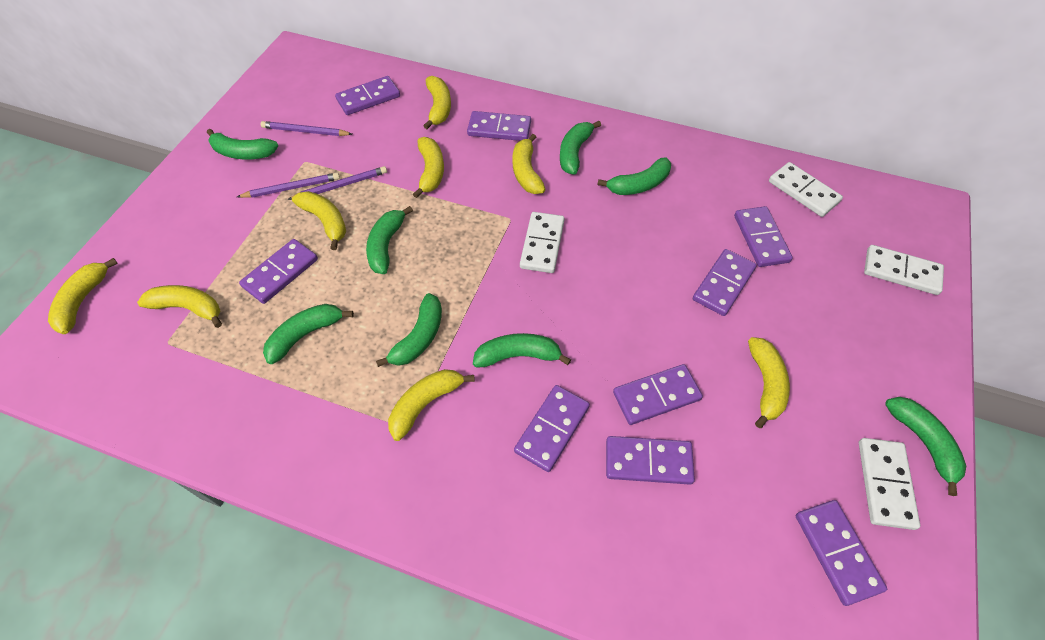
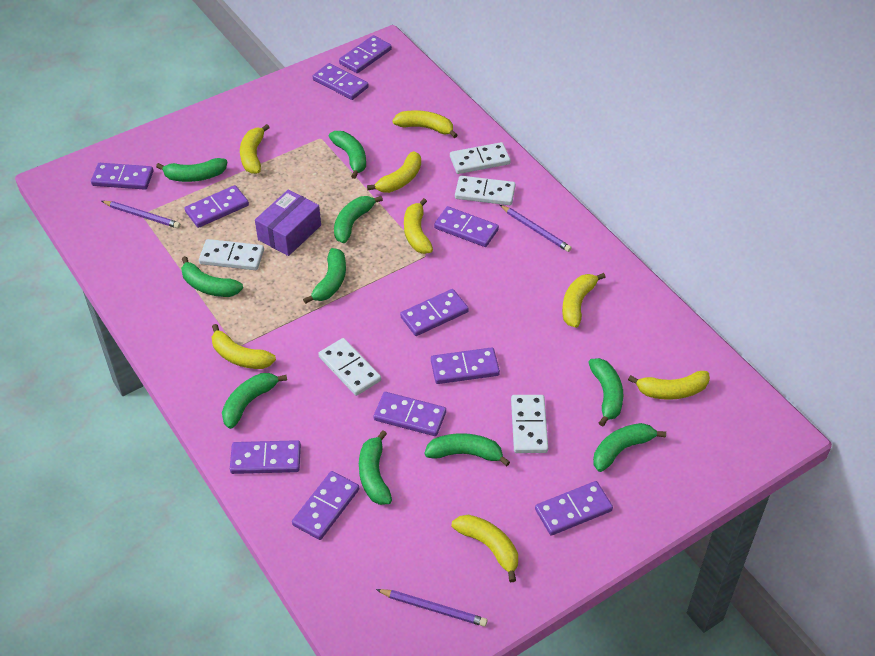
green banana: 8 -> 10
purple box: 0 -> 1
purple domino: 9 -> 11
white domino: 4 -> 5

